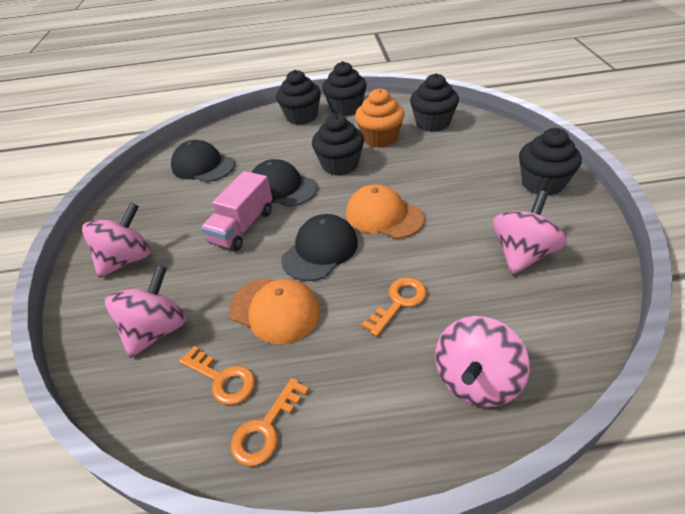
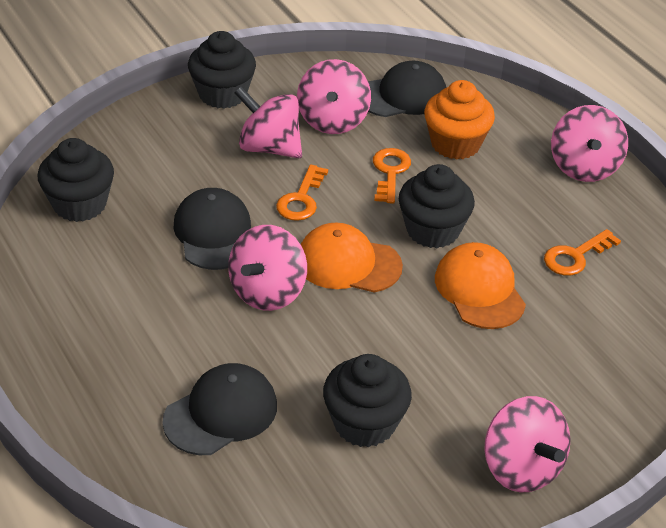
black cupcake: 5 -> 4
pink spinning top: 4 -> 5
pink truck: 1 -> 0

